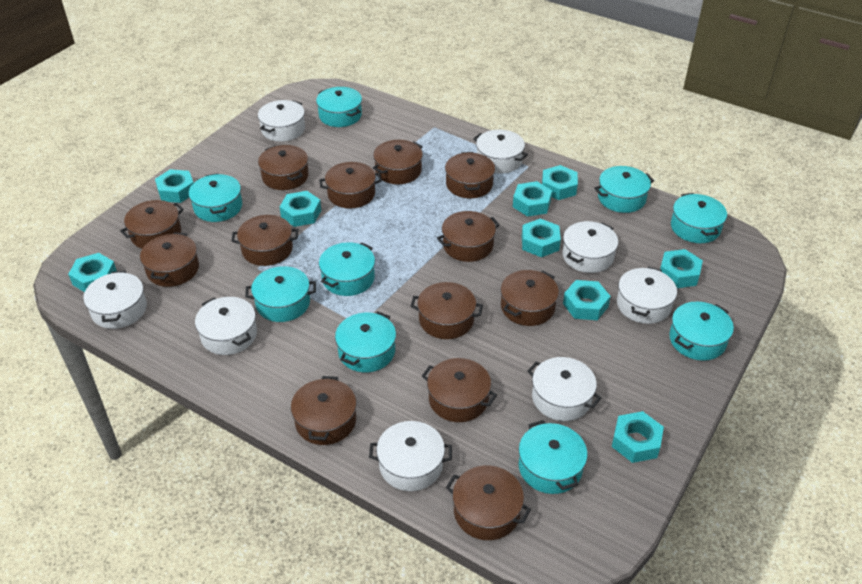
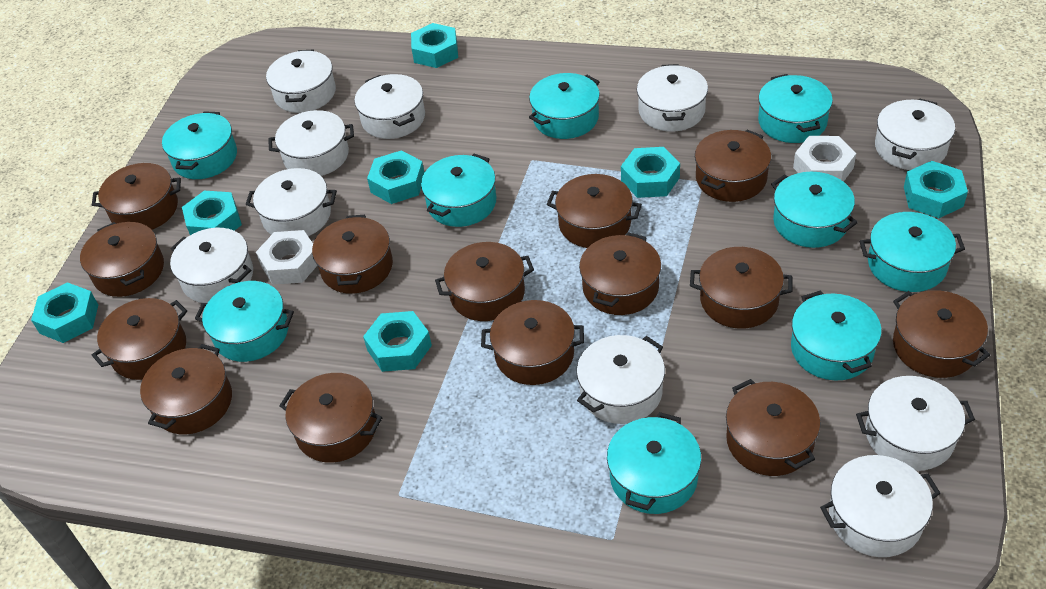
brown pot: 13 -> 14
turquoise nut: 9 -> 7
white nut: 0 -> 2
white pot: 8 -> 10

